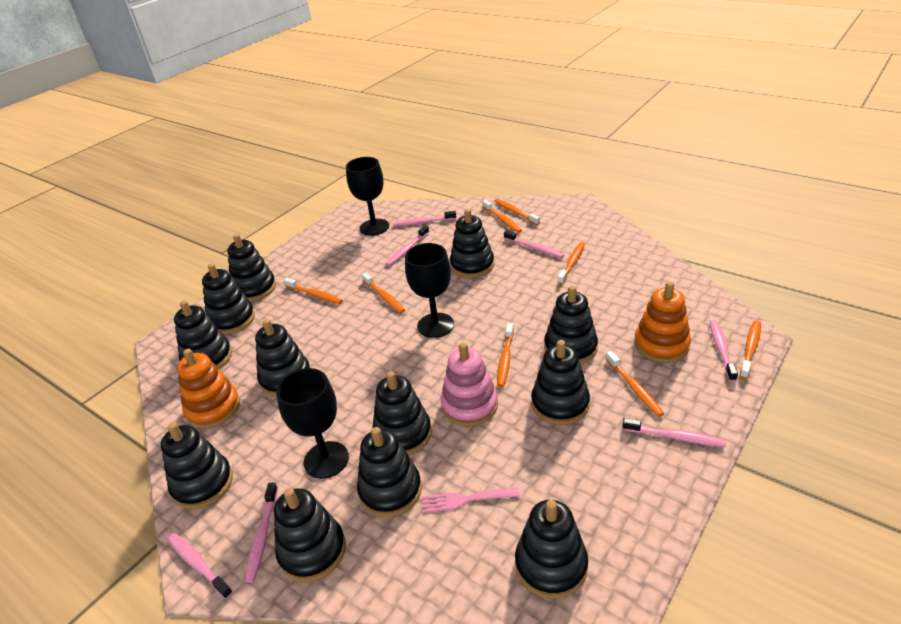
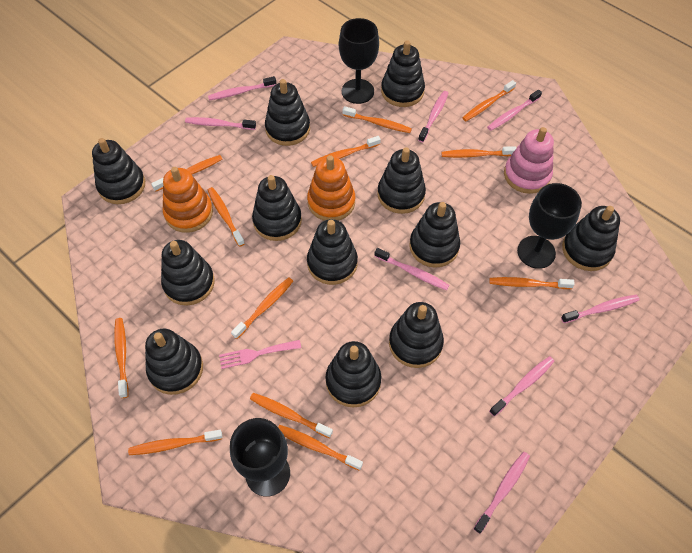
orange toothbrush: 8 -> 12
pink toothbrush: 7 -> 8

